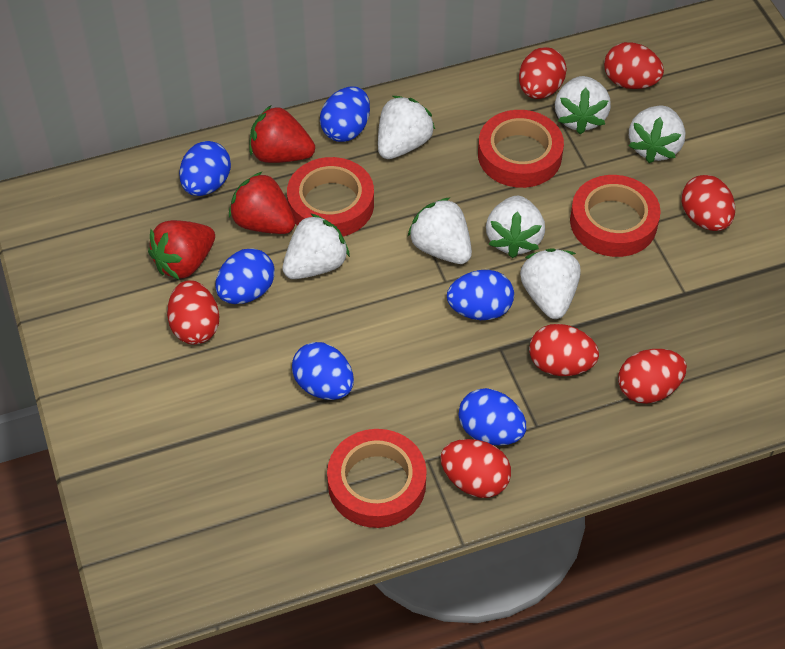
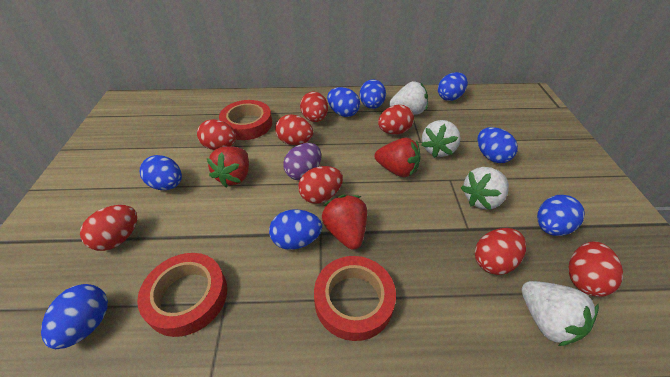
blue egg: 6 -> 8
purple egg: 0 -> 1
red egg: 7 -> 8
red tape: 4 -> 3
white strawberry: 7 -> 4

